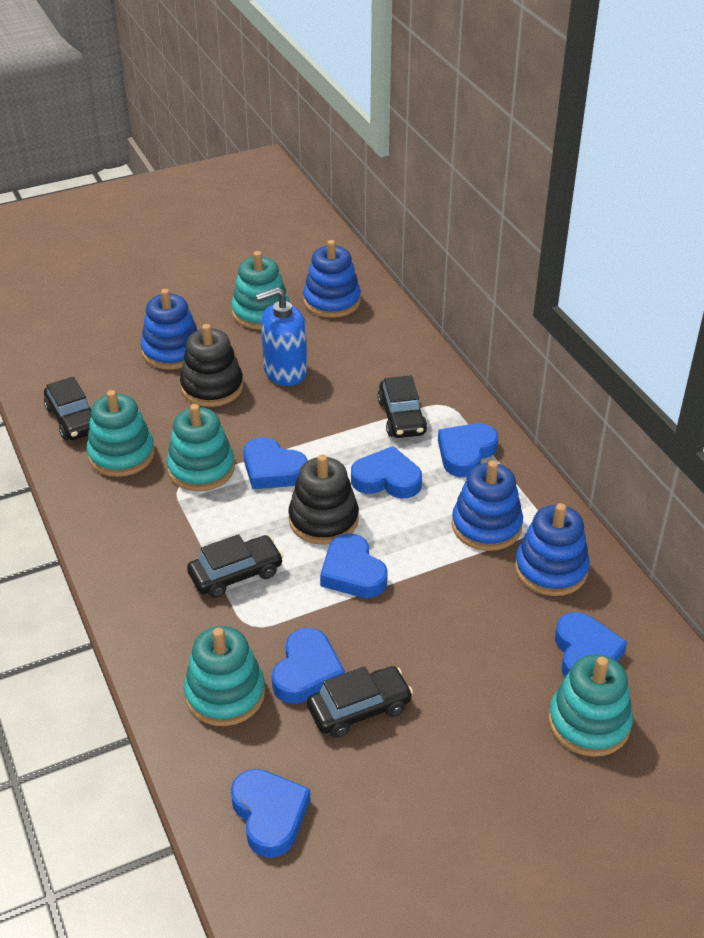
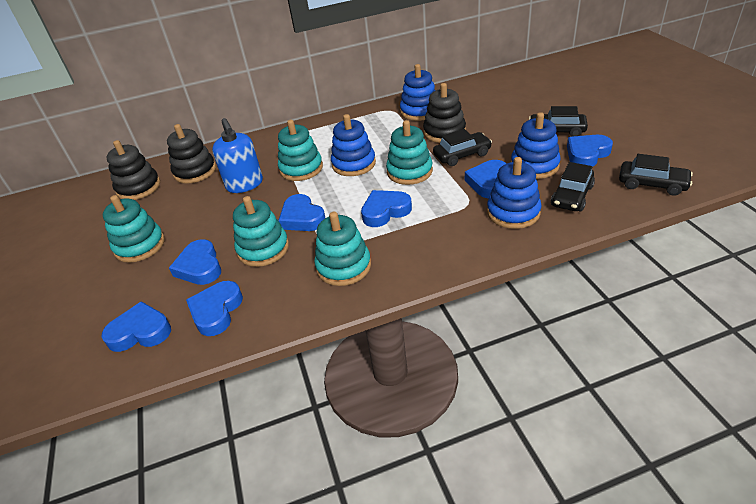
black stacking toy: 2 -> 3

